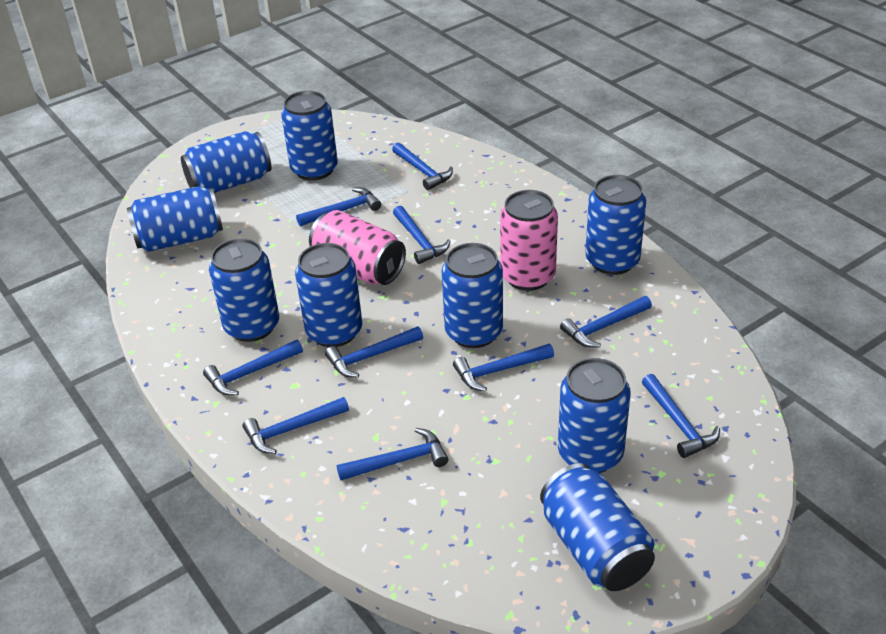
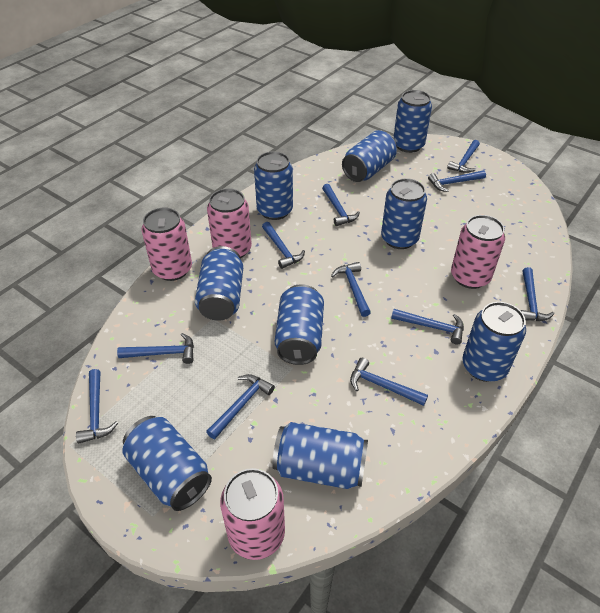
blue hammer: 10 -> 11
pink can: 2 -> 4

